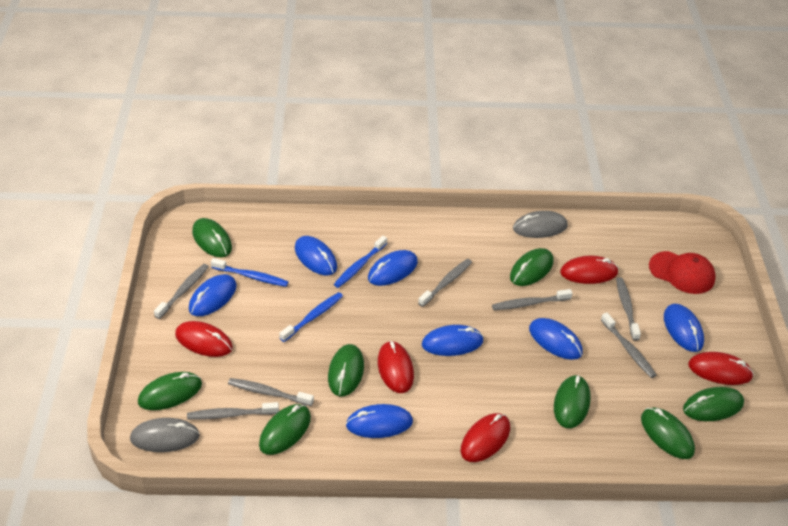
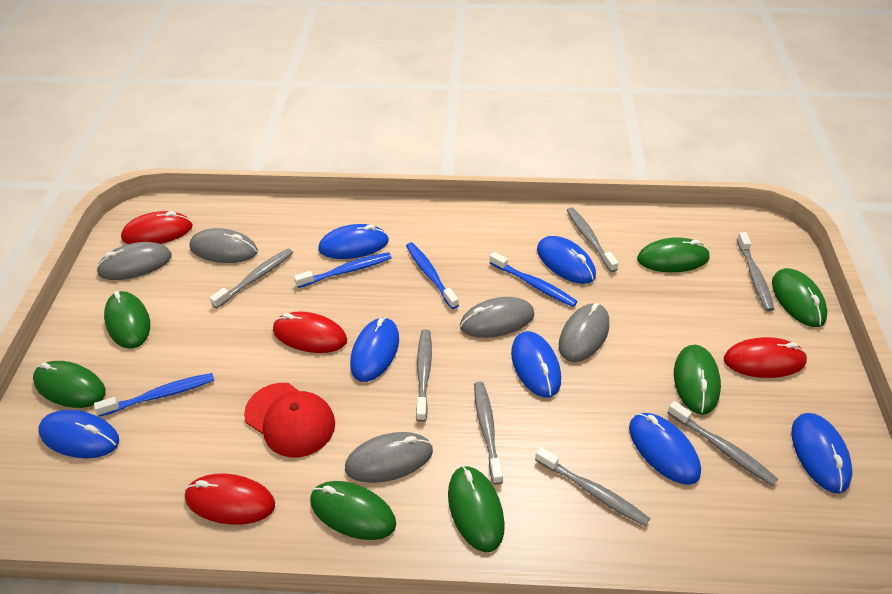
blue toothbrush: 3 -> 4
green mouse: 8 -> 7
grey mouse: 2 -> 5
red mouse: 5 -> 4

